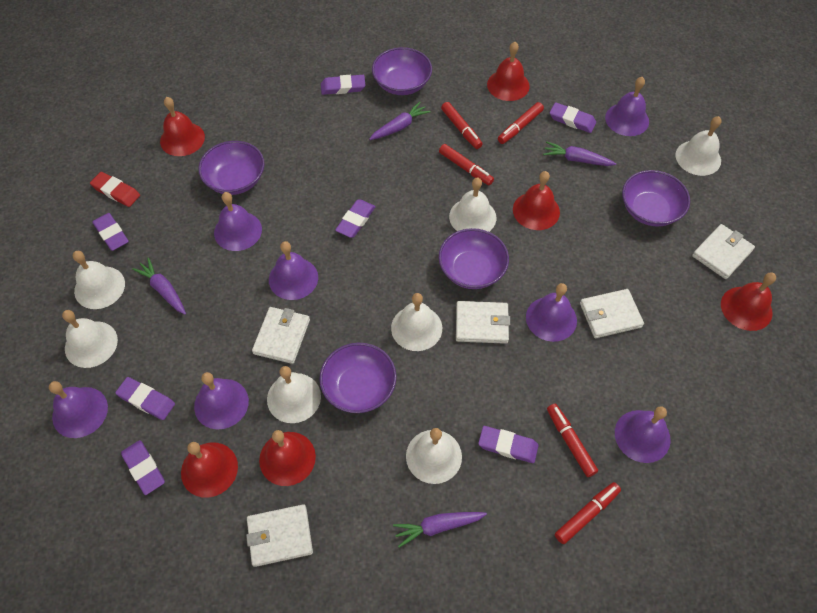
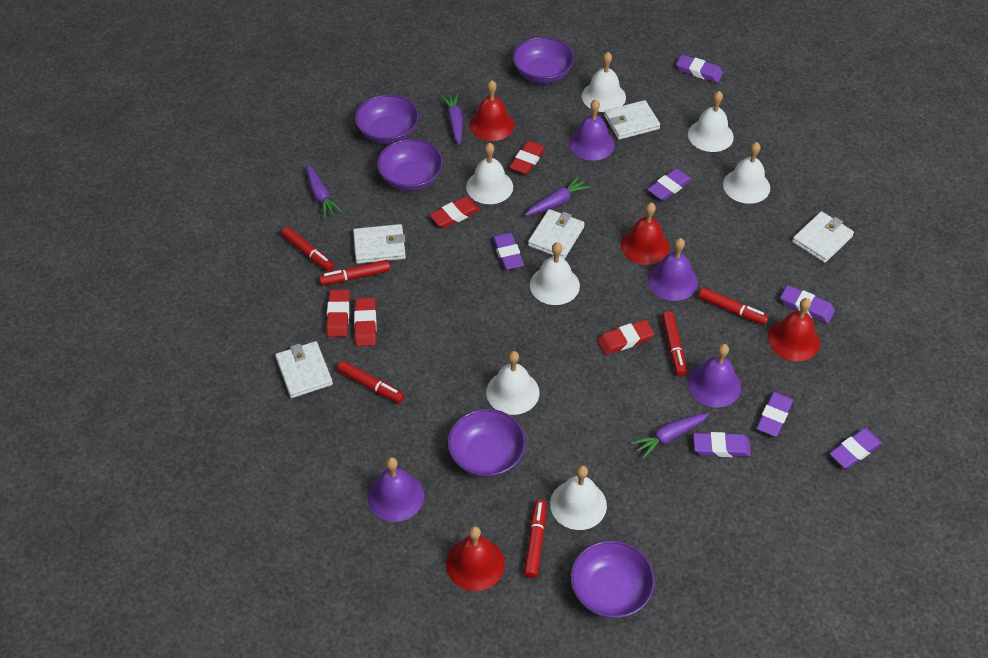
purple bell: 7 -> 4
red bell: 6 -> 4
red eraser: 1 -> 5
red marker: 5 -> 6

